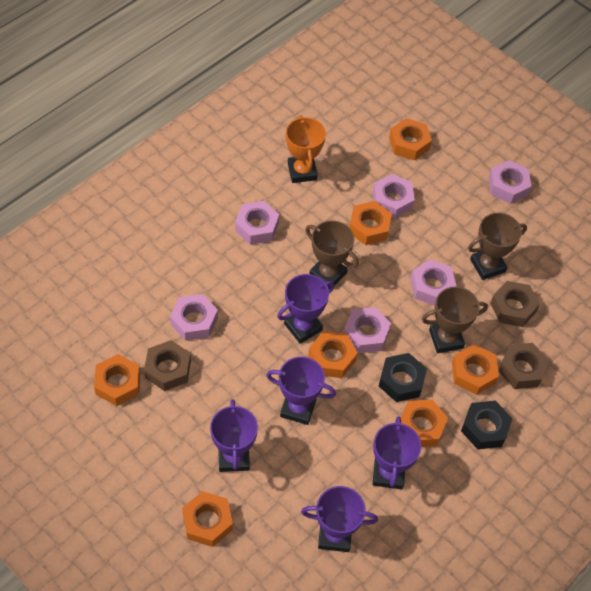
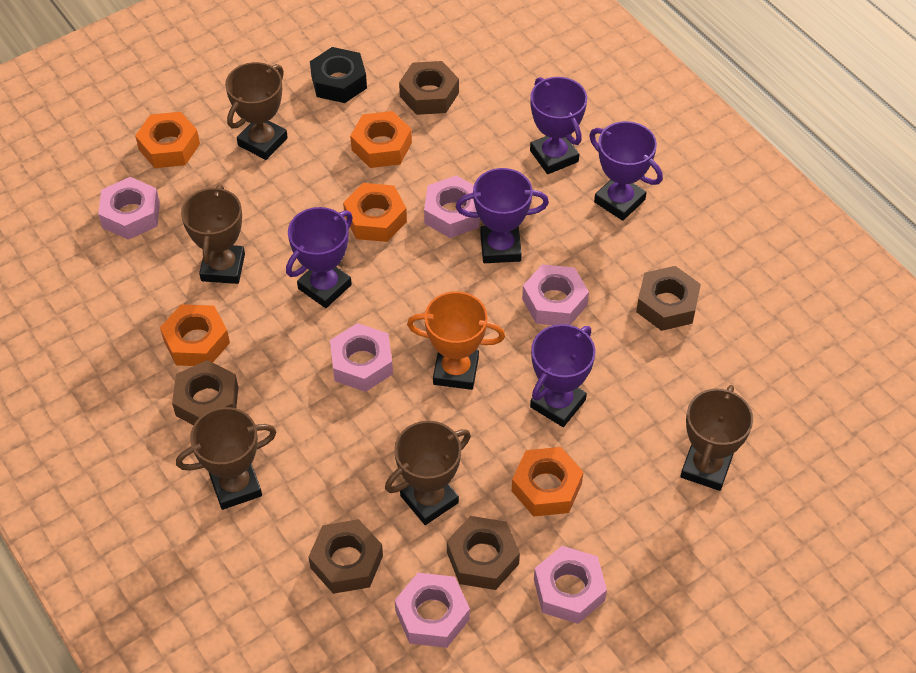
black nut: 2 -> 1
brown nut: 3 -> 5
brown trophy: 3 -> 5
orange nut: 7 -> 5

